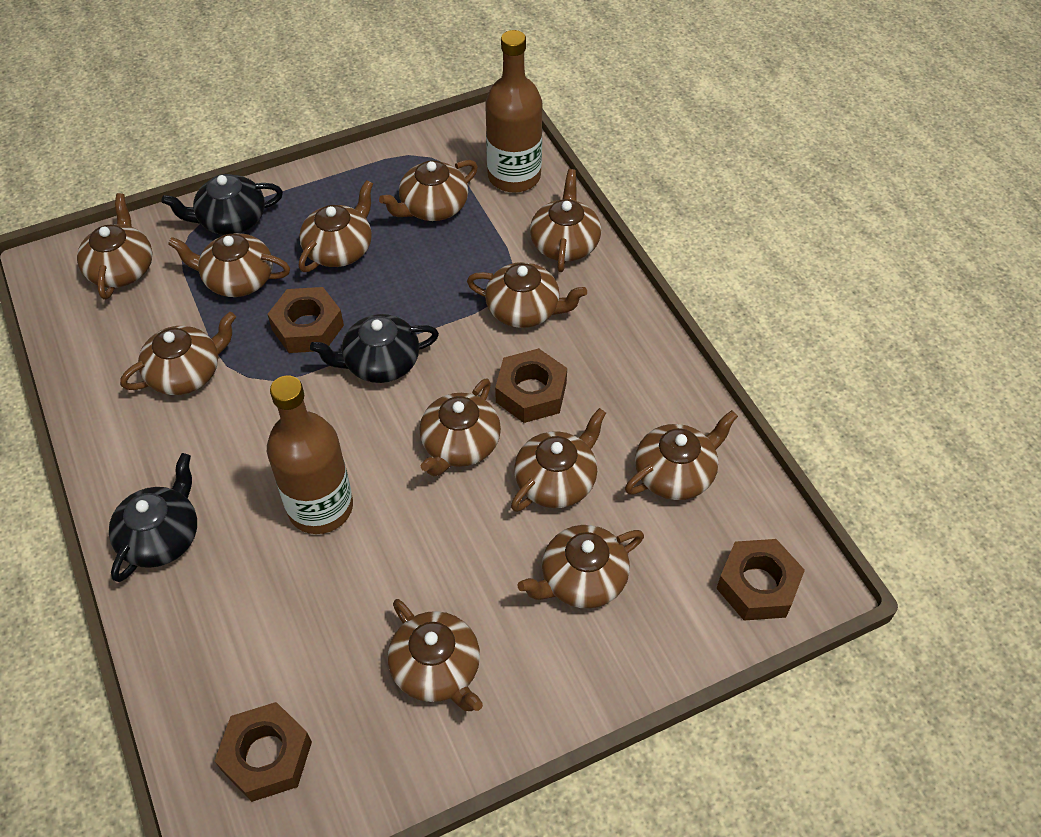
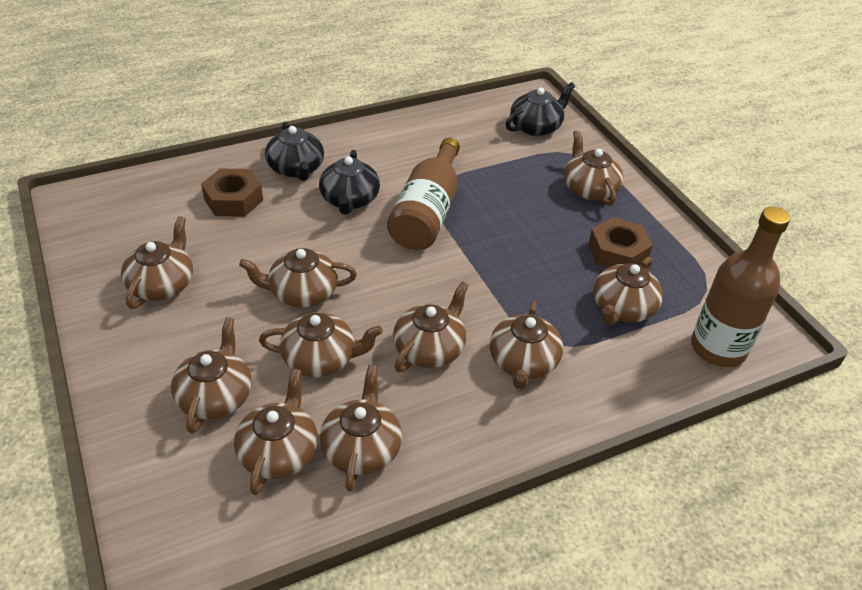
brown nut: 4 -> 2
brown teapot: 12 -> 10

